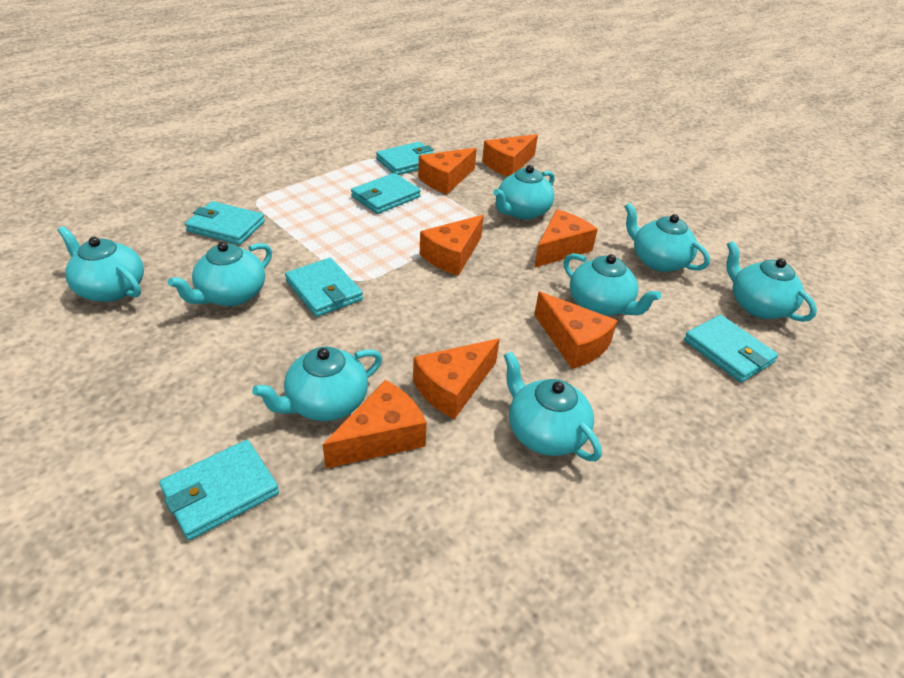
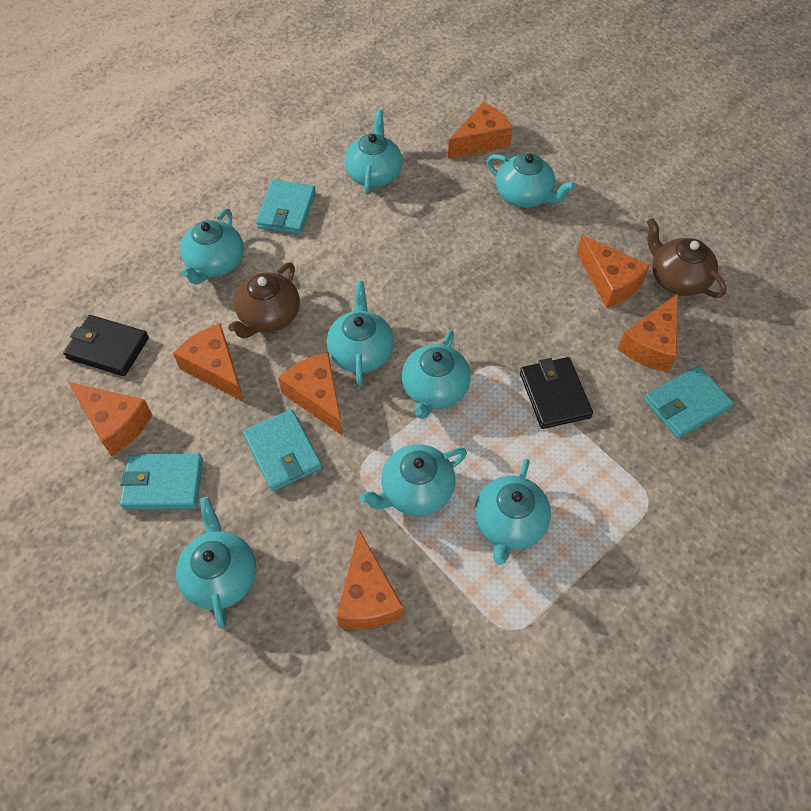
black wallet: 0 -> 2
brown teapot: 0 -> 2
turquoise wallet: 6 -> 4

